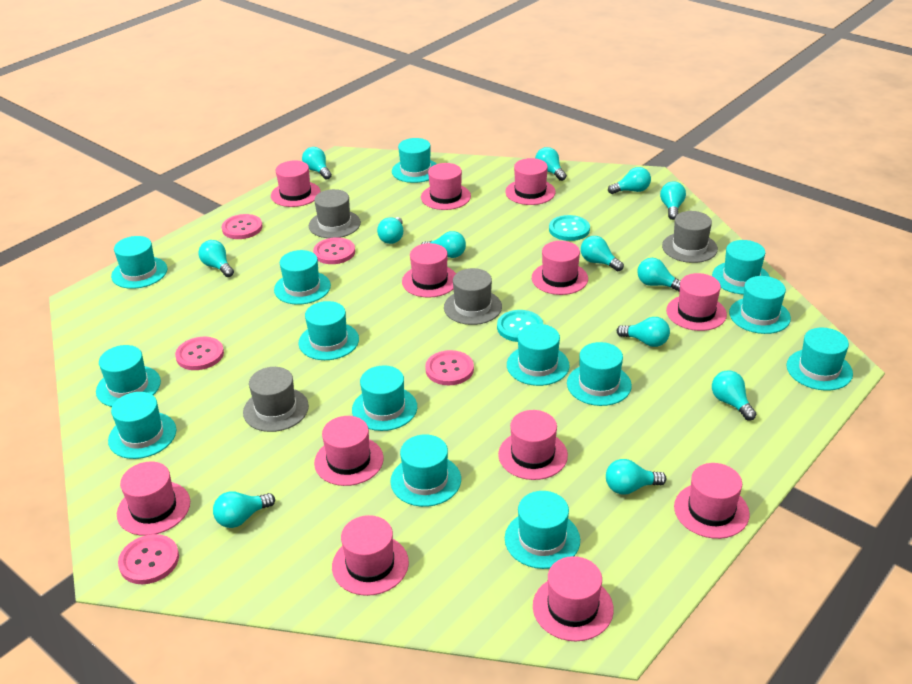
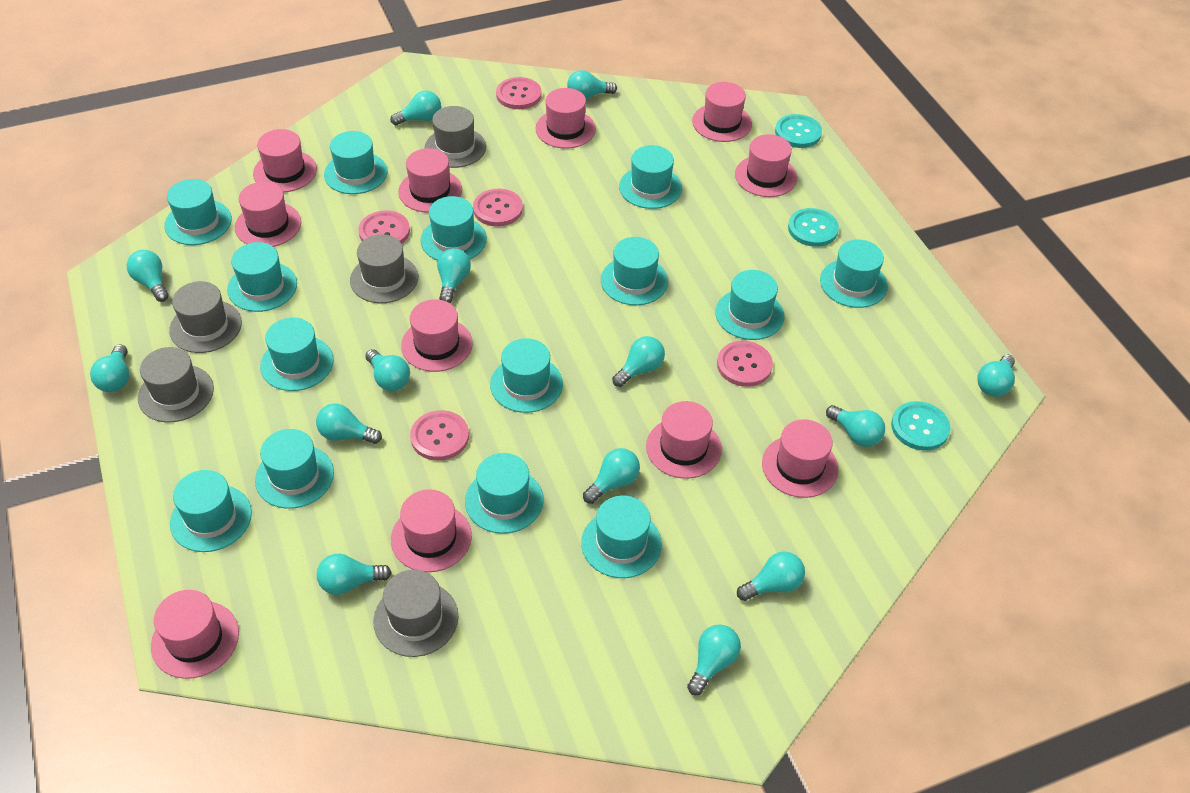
grey hat: 4 -> 5
pink hat: 12 -> 11
turquoise button: 2 -> 3
turquoise light bulb: 13 -> 14

